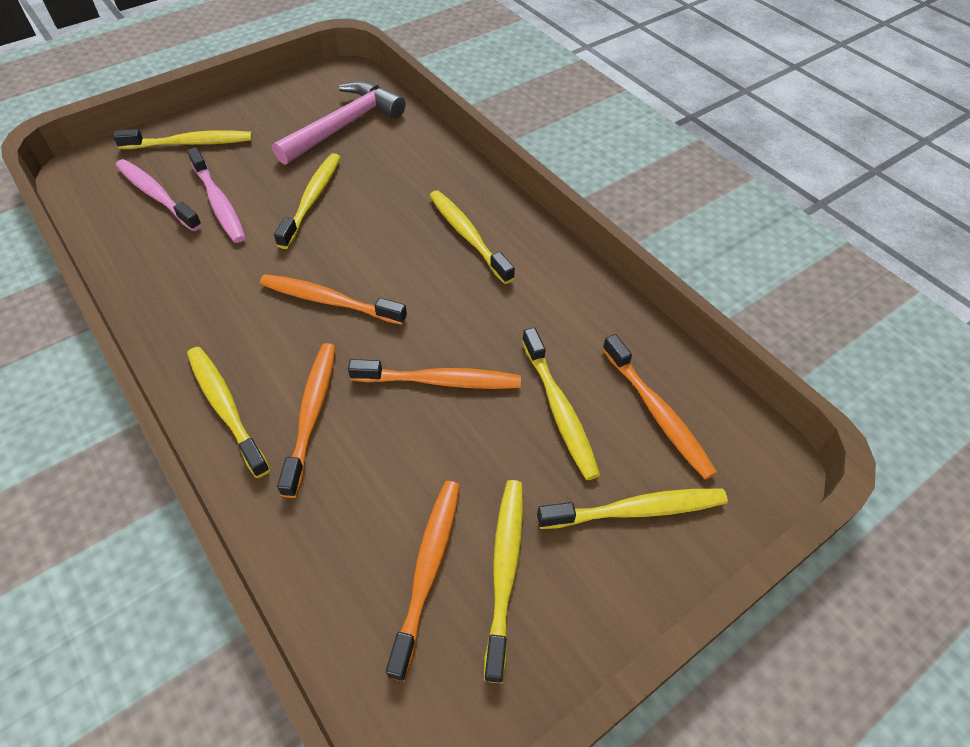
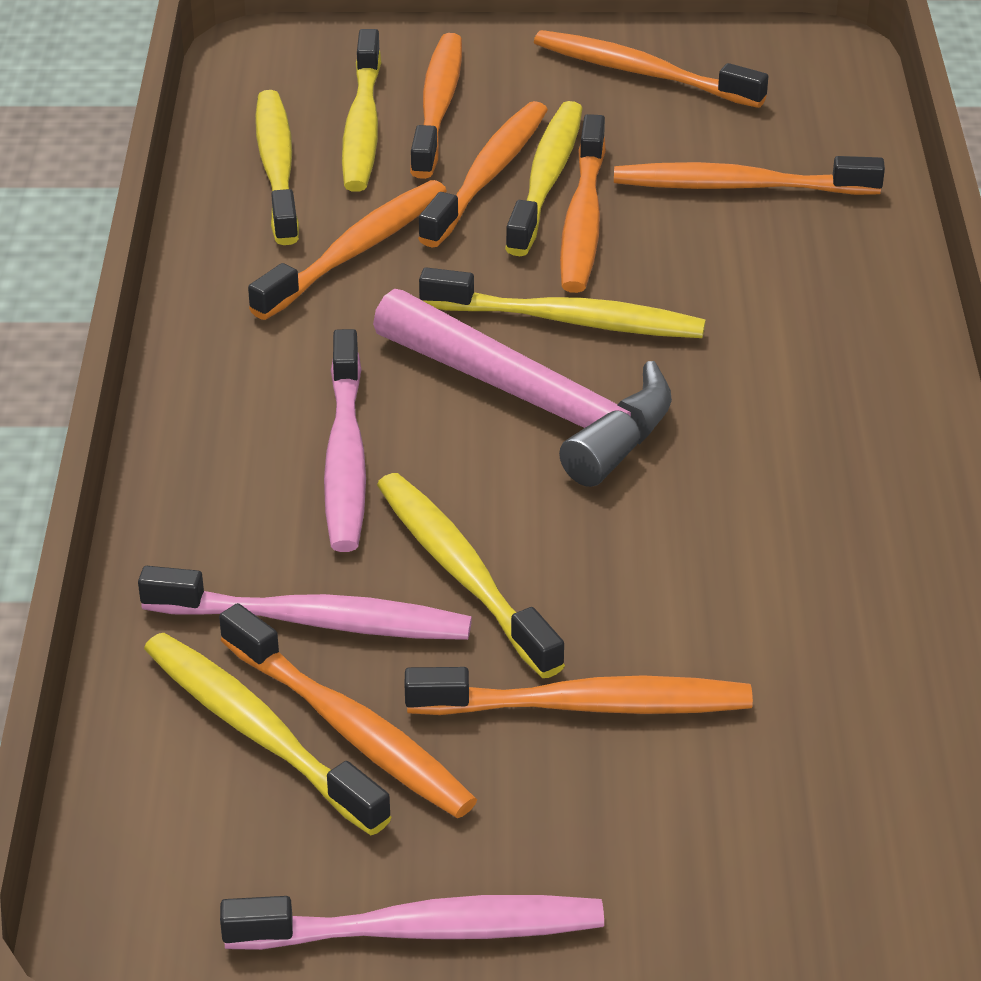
orange toothbrush: 5 -> 8
pink toothbrush: 2 -> 3
yellow toothbrush: 7 -> 6

